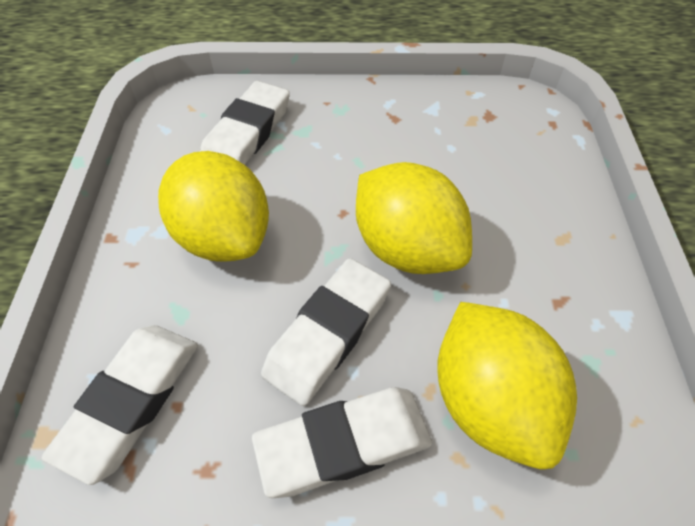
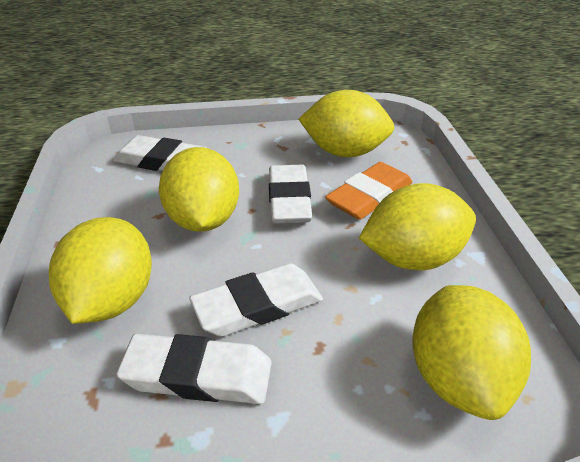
orange eraser: 0 -> 1
yellow lemon: 3 -> 5

